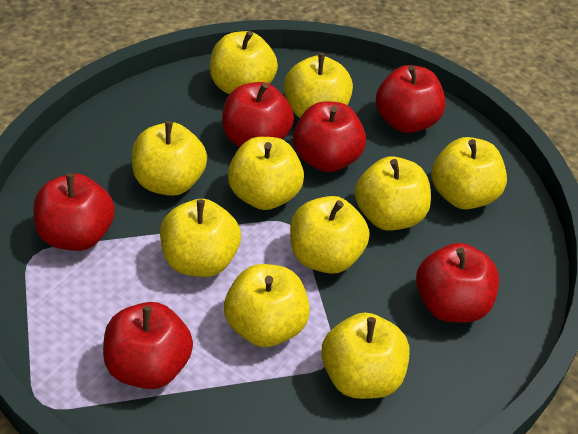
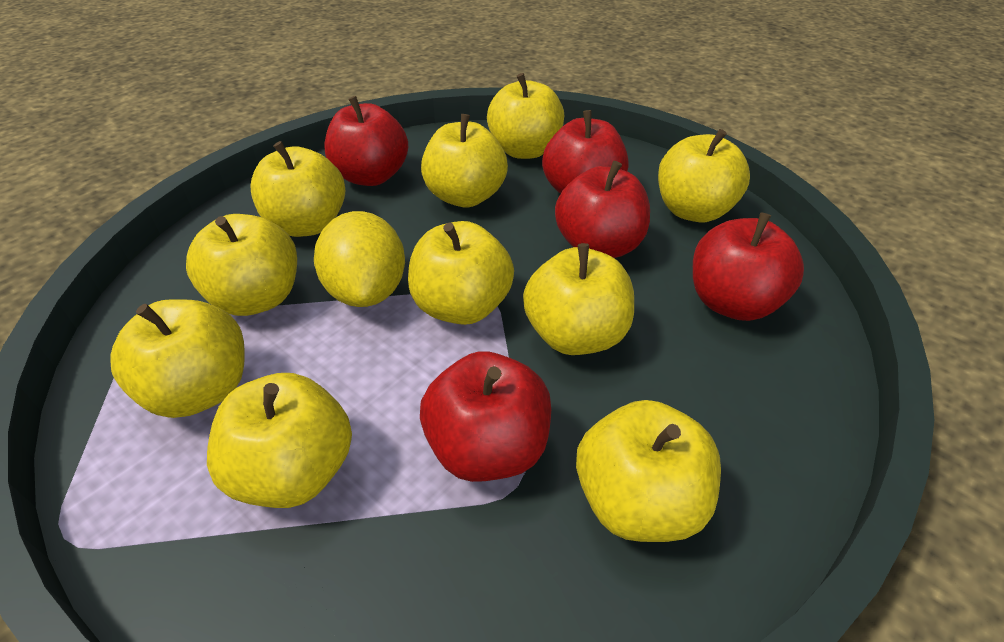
red apple: 6 -> 5
yellow lemon: 0 -> 1

